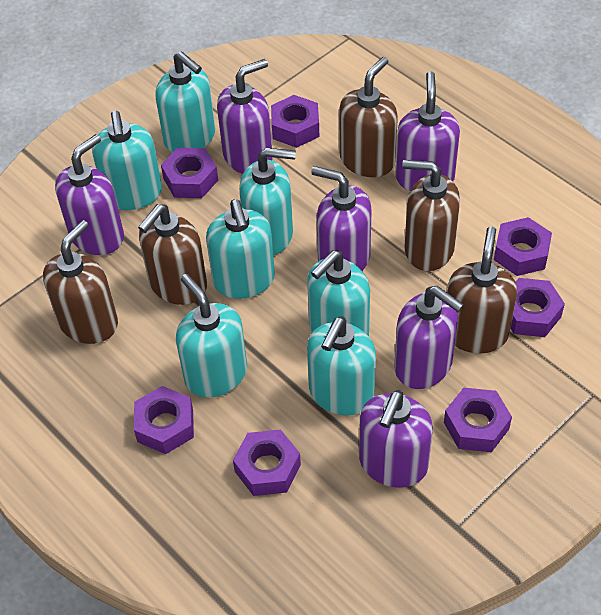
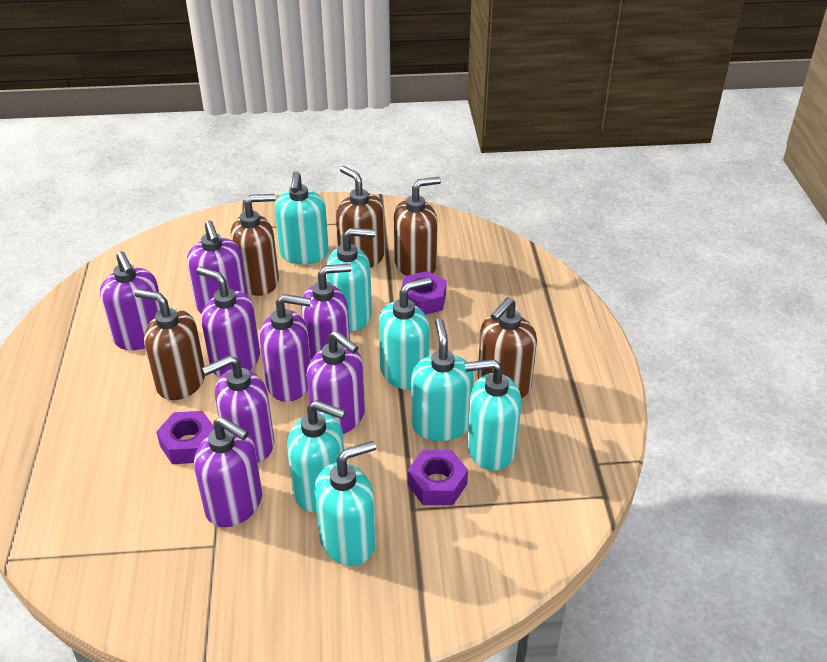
purple nut: 7 -> 3
purple soap dispenser: 6 -> 8

